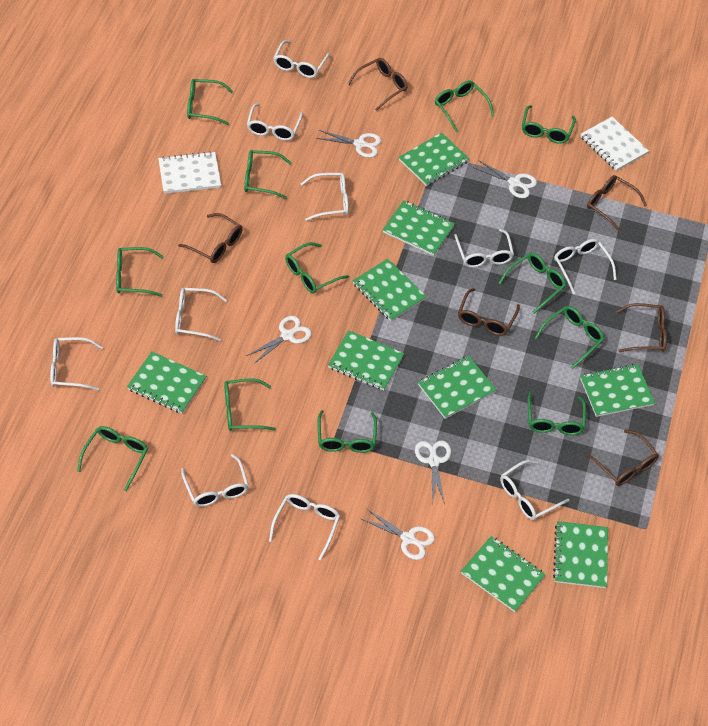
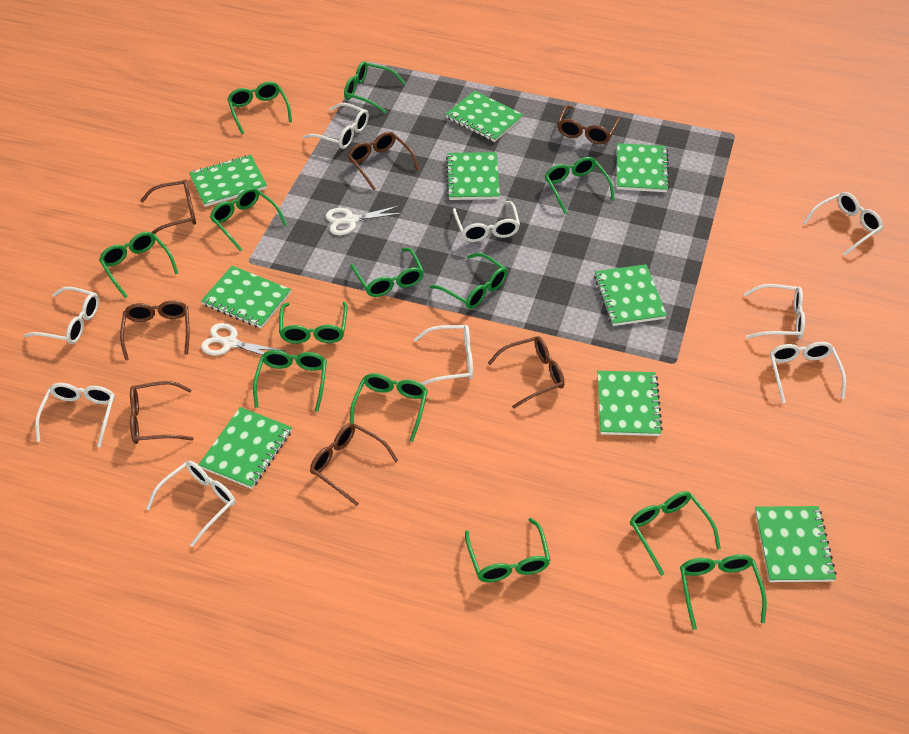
brown glasses: 6 -> 7
green glasses: 12 -> 13
white glasses: 10 -> 9
white notebook: 2 -> 0
white scissors: 5 -> 2

